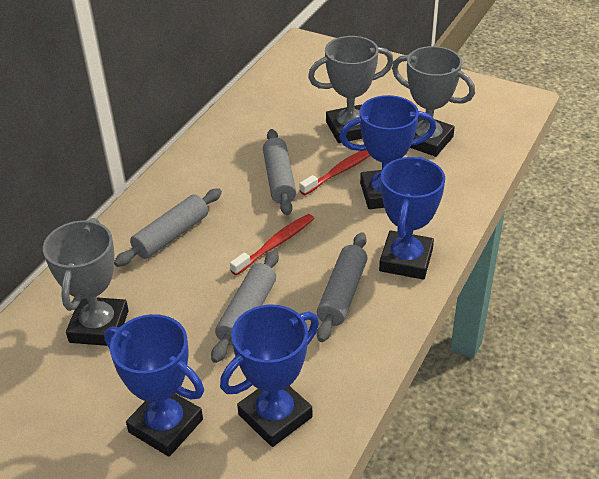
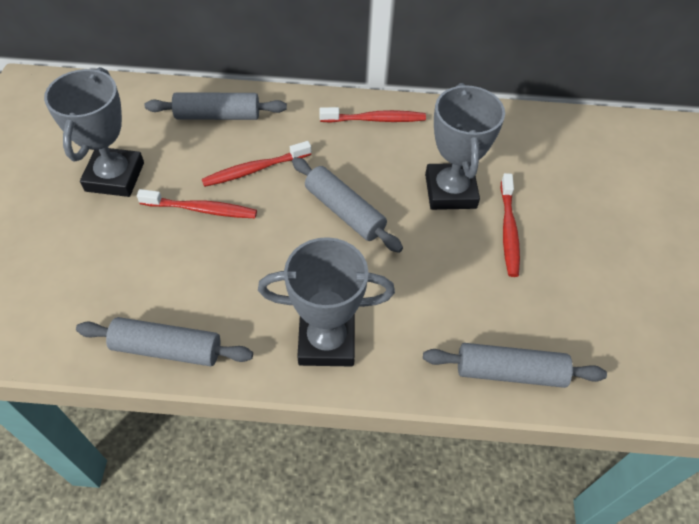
blue trophy: 4 -> 0
red toothbrush: 2 -> 4

